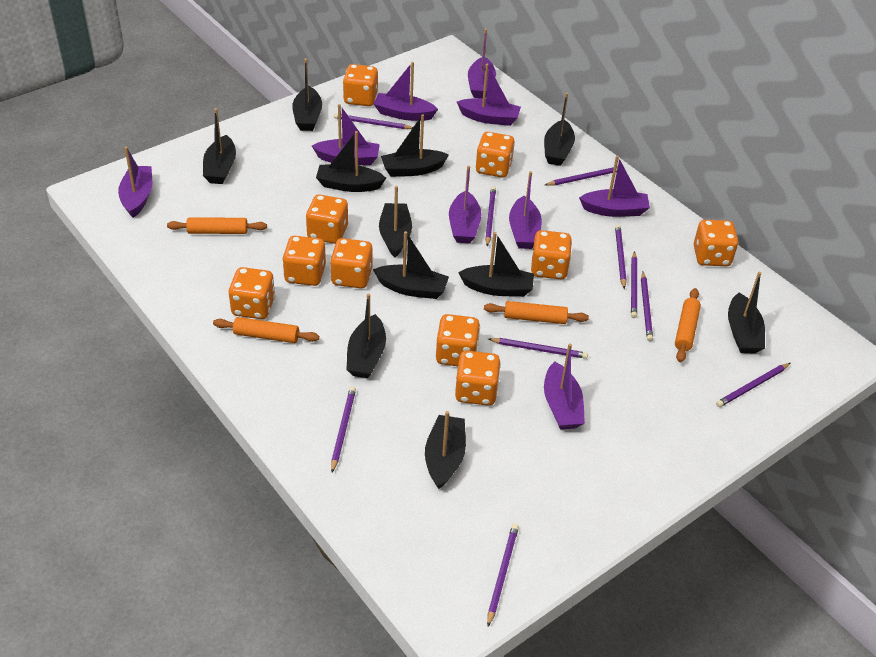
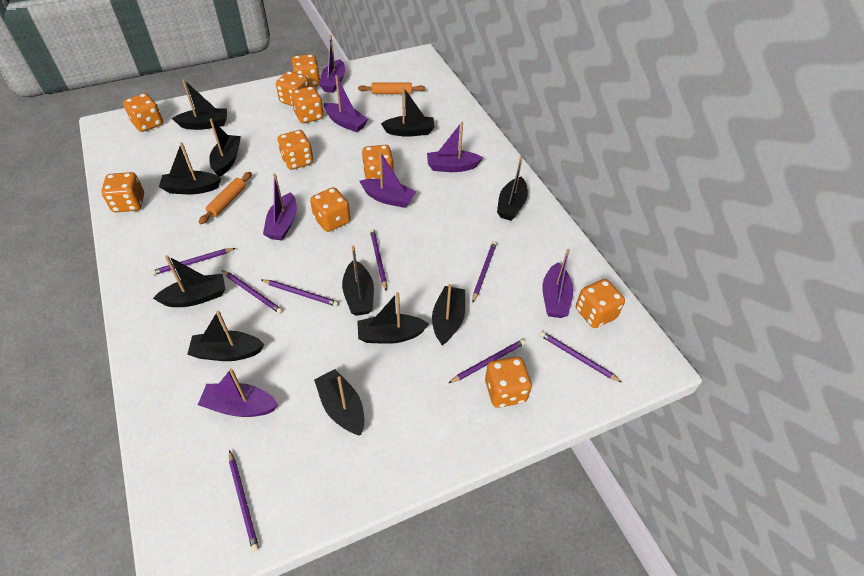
orange rolling pin: 4 -> 2
purple boat: 9 -> 7
purple pencil: 10 -> 8

